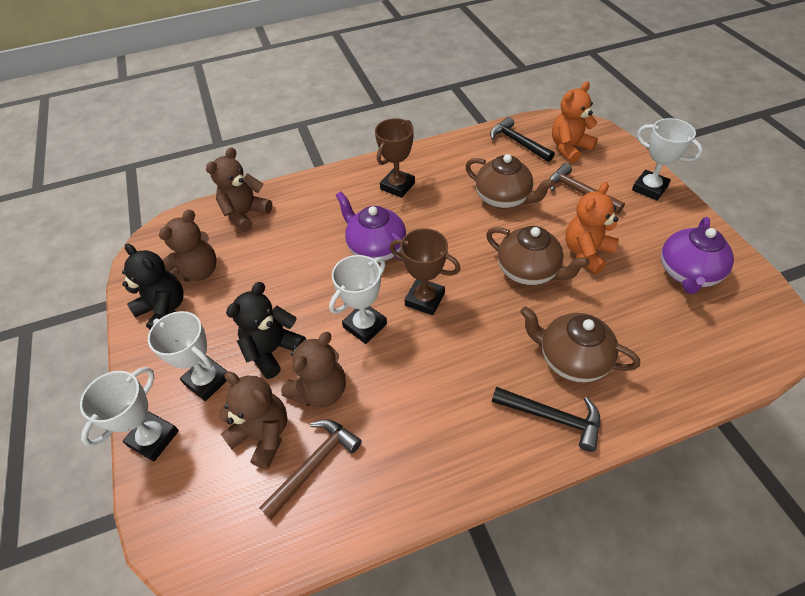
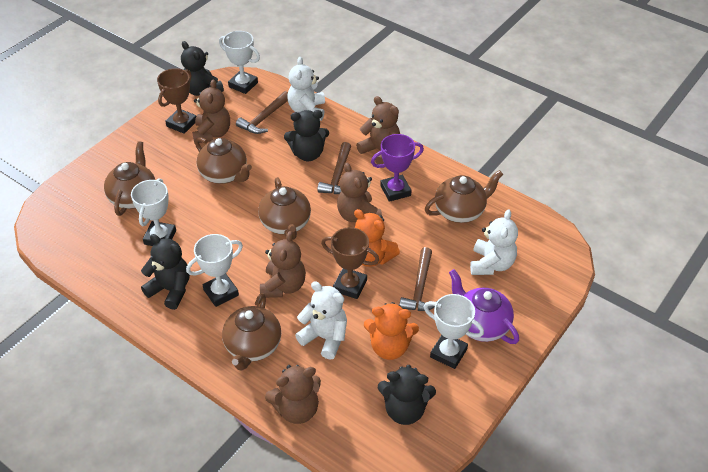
black hammer: 2 -> 0
black teddy bear: 2 -> 4
brown hammer: 2 -> 3
brown teapot: 3 -> 5
brown teddy bear: 4 -> 5
purple teapot: 2 -> 1
purple trophy: 0 -> 1
white teddy bear: 0 -> 3

